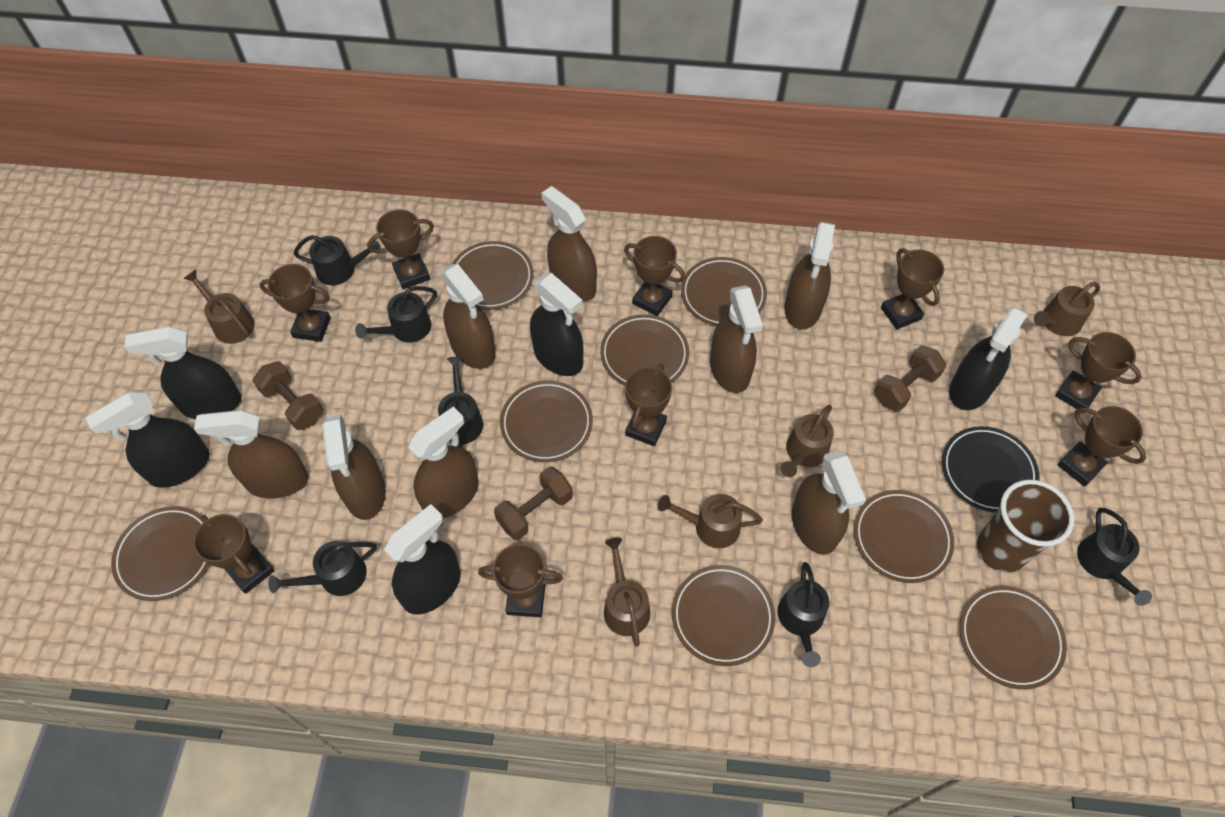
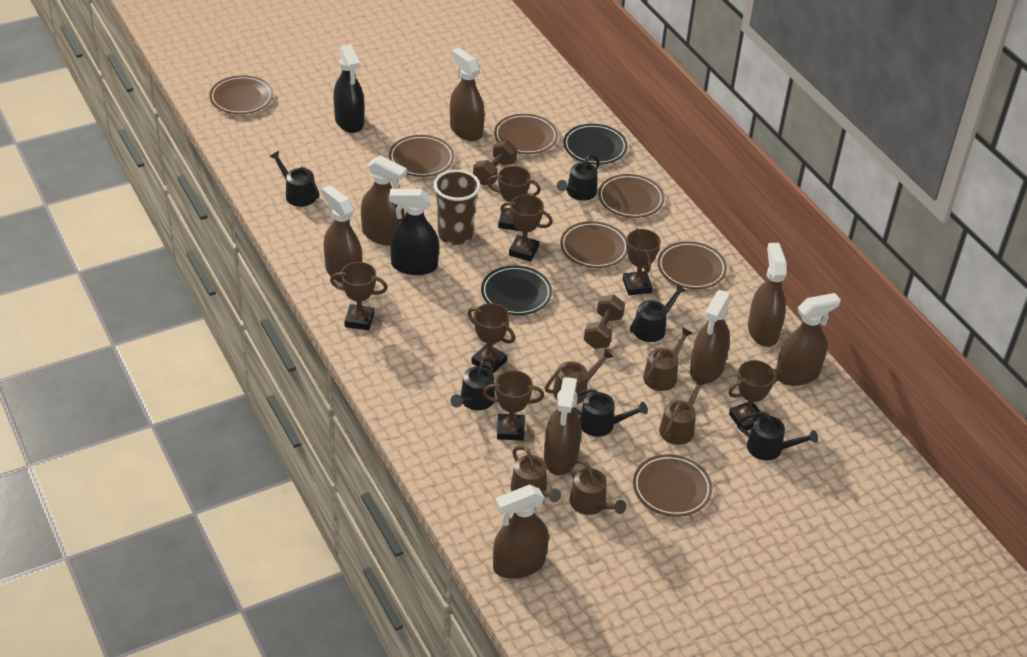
black plate: 1 -> 2
black spray bottle: 5 -> 2
brown dumbbell: 3 -> 2
brown plate: 8 -> 7
brown trophy: 9 -> 7

